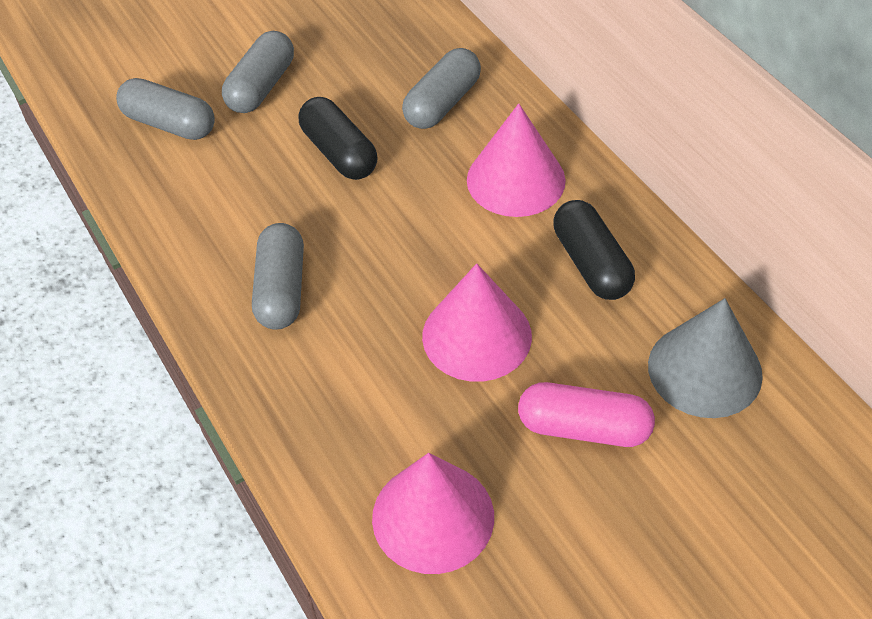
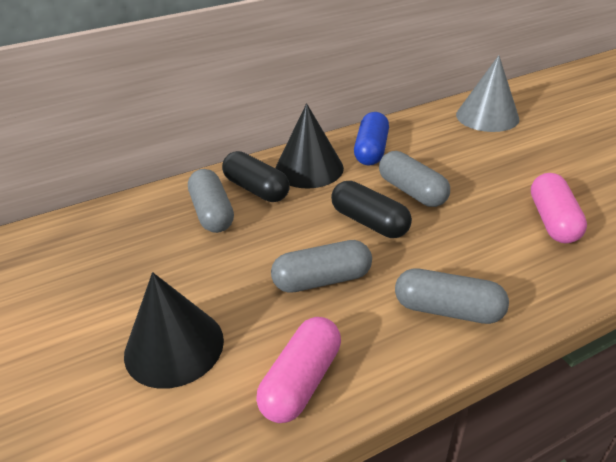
black cone: 0 -> 2
blue capsule: 0 -> 1
pink capsule: 1 -> 2
pink cone: 3 -> 0

